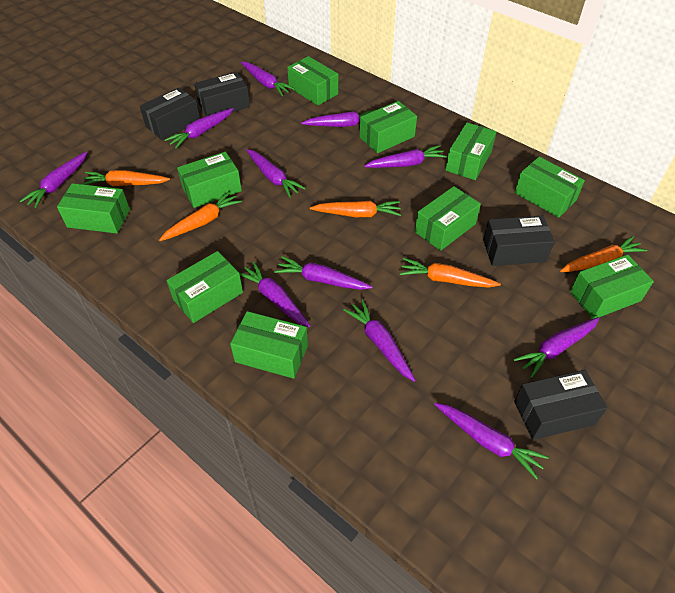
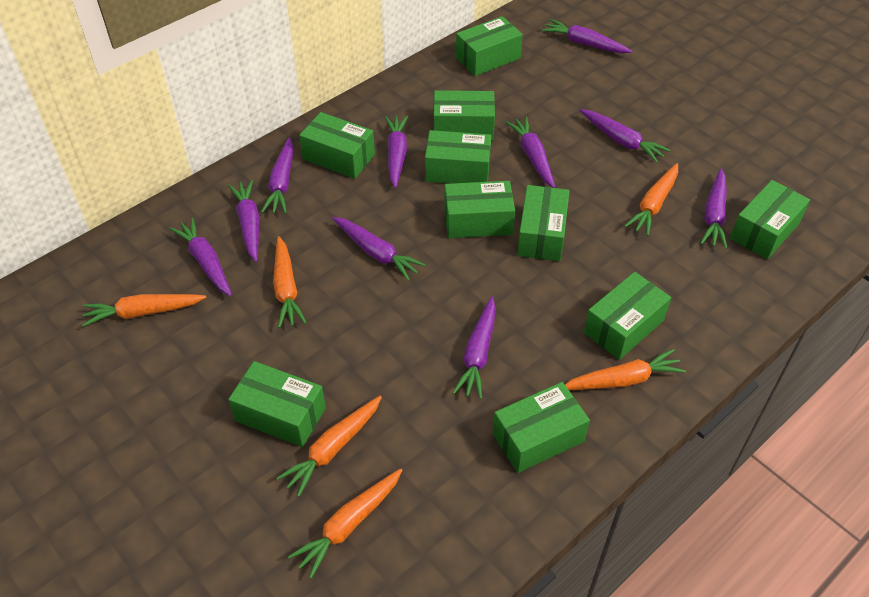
black box: 4 -> 0
orange carrot: 5 -> 6
purple carrot: 11 -> 10

